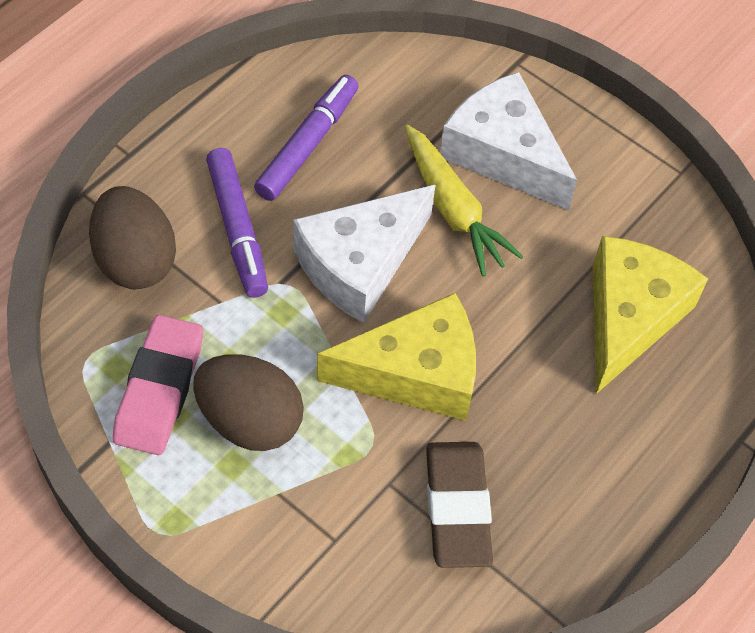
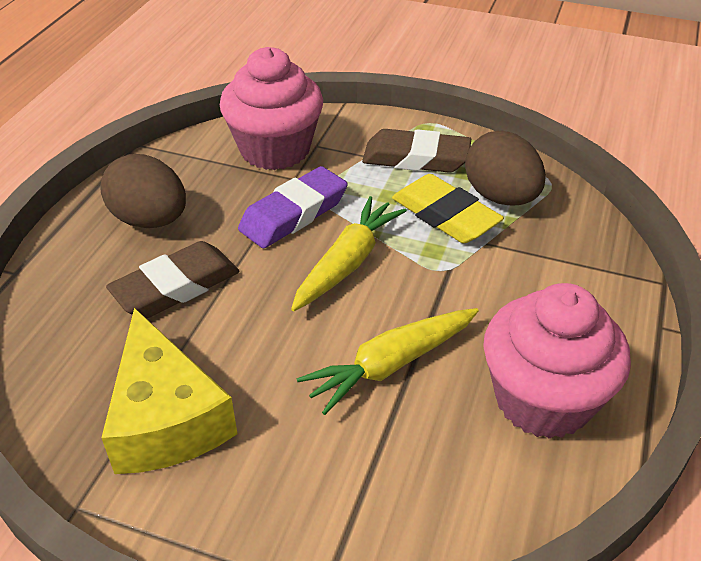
brown eraser: 1 -> 2
pink cupcake: 0 -> 2
pink eraser: 1 -> 0
purple eraser: 0 -> 1
purple marker: 2 -> 0
white cheese: 2 -> 0
yellow carrot: 1 -> 2
yellow cheese: 2 -> 1
yellow eraser: 0 -> 1

